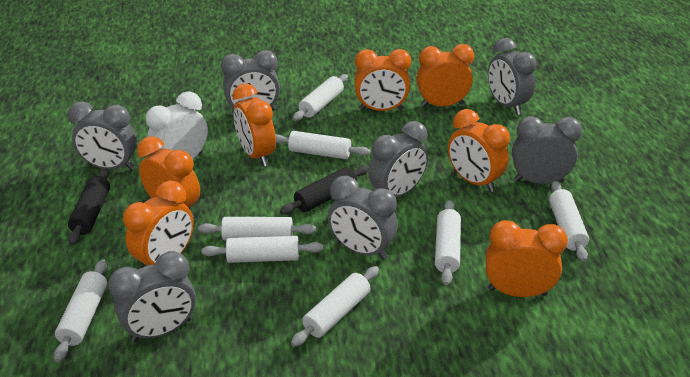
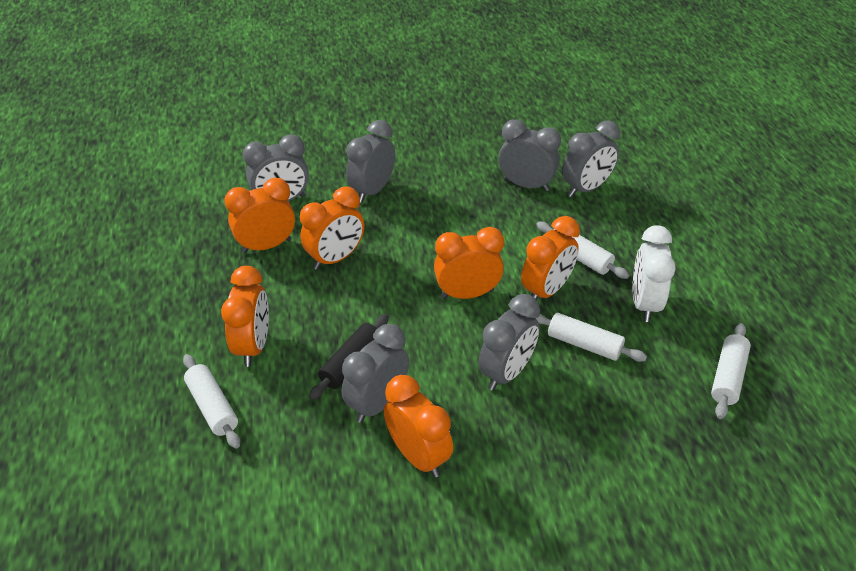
black rolling pin: 2 -> 1
grey clock: 7 -> 6
orange clock: 7 -> 6
white rolling pin: 8 -> 4

